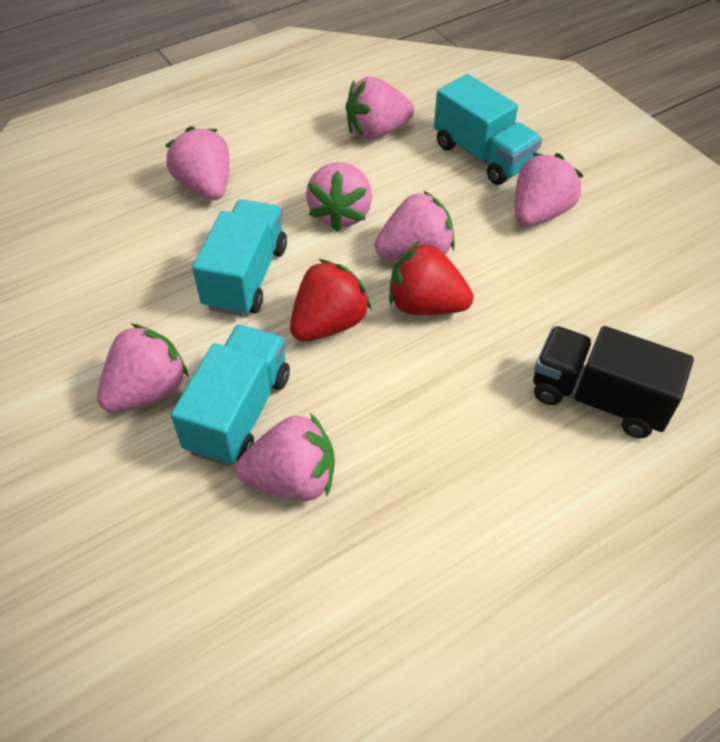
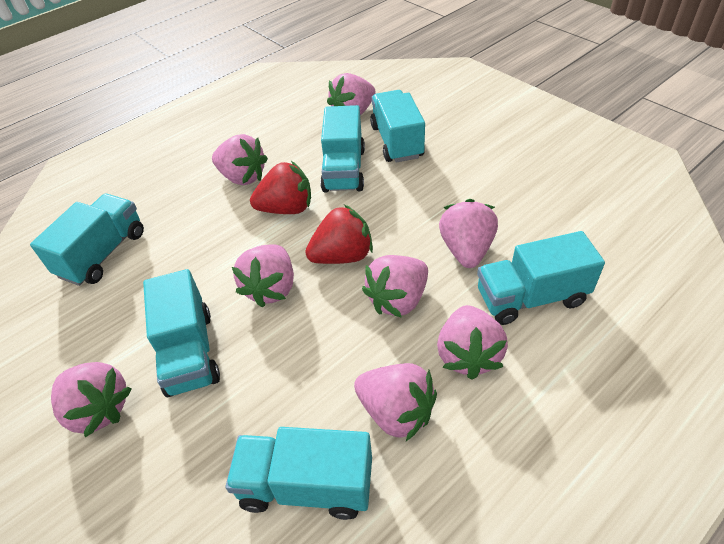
black truck: 1 -> 0
pink strawberry: 7 -> 8
turquoise truck: 3 -> 6

